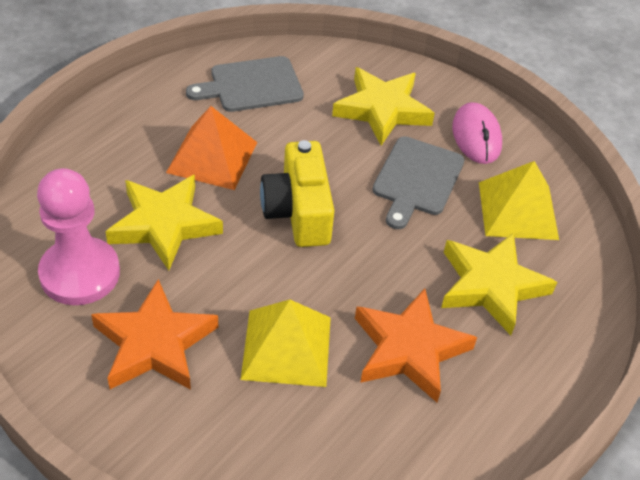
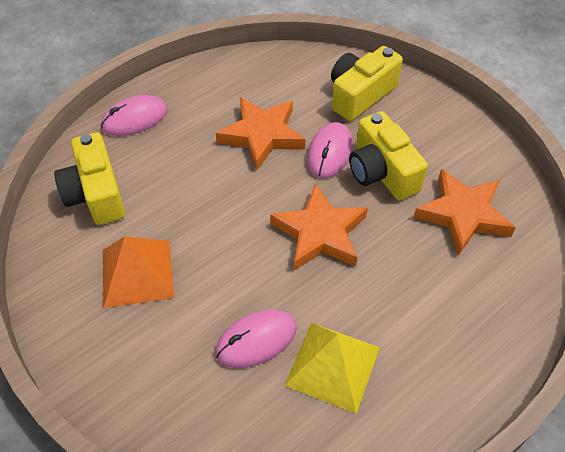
grey cutting board: 2 -> 0
orange star: 2 -> 3
pink mouse: 1 -> 3
pink pawn: 1 -> 0
yellow camera: 1 -> 3
yellow pyramid: 2 -> 1
yellow star: 3 -> 0

